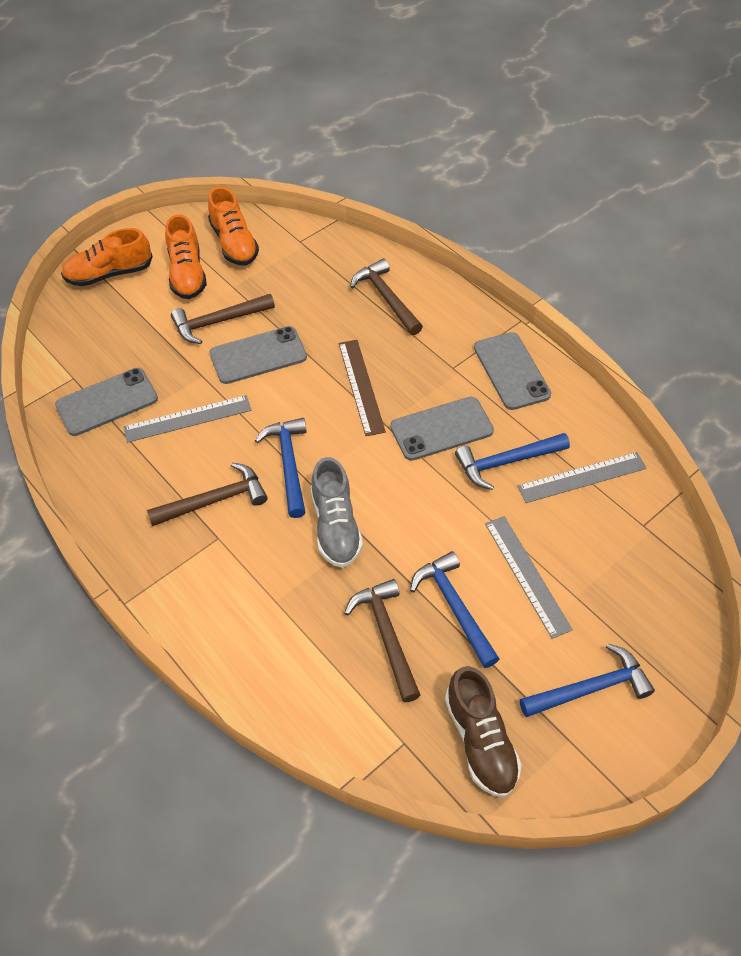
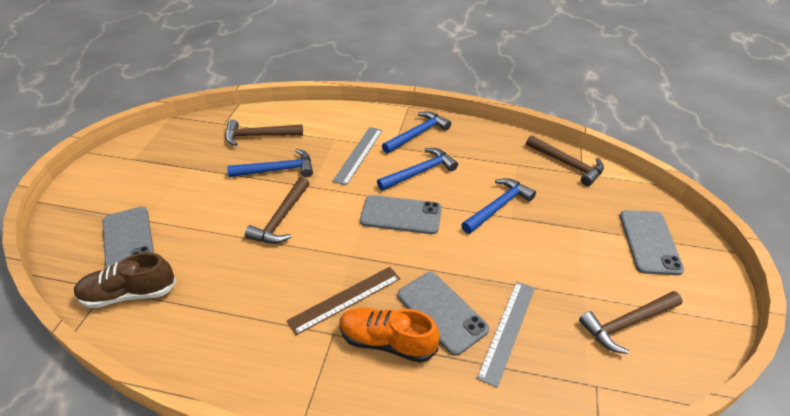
grey ruler: 3 -> 2
grey shoe: 1 -> 0
orange shoe: 3 -> 1

